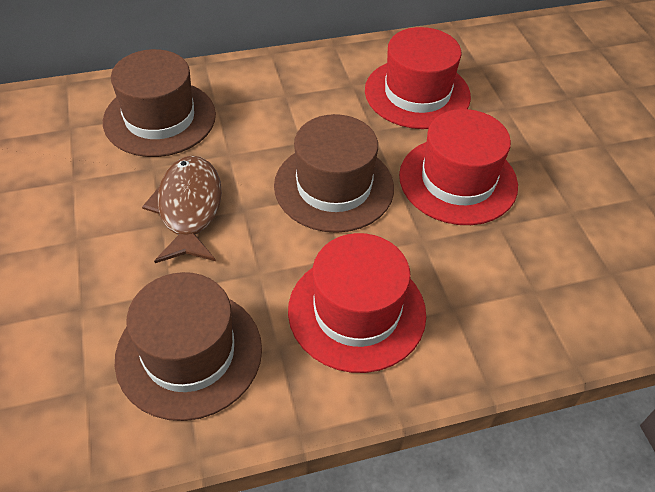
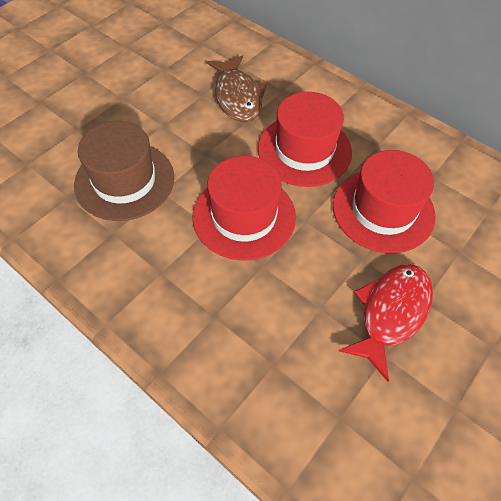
brown hat: 3 -> 1
red fish: 0 -> 1

